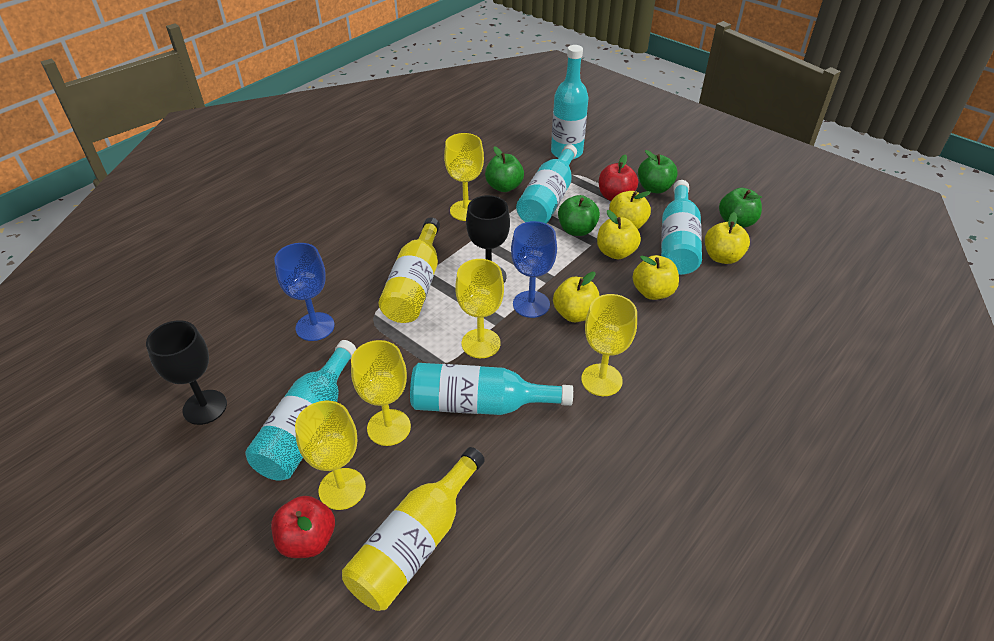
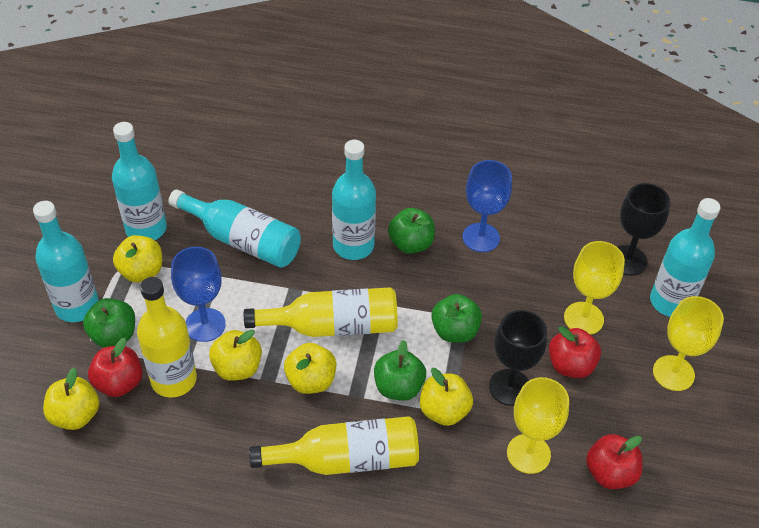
red apple: 2 -> 3
yellow bottle: 2 -> 3
yellow goblet: 5 -> 3

